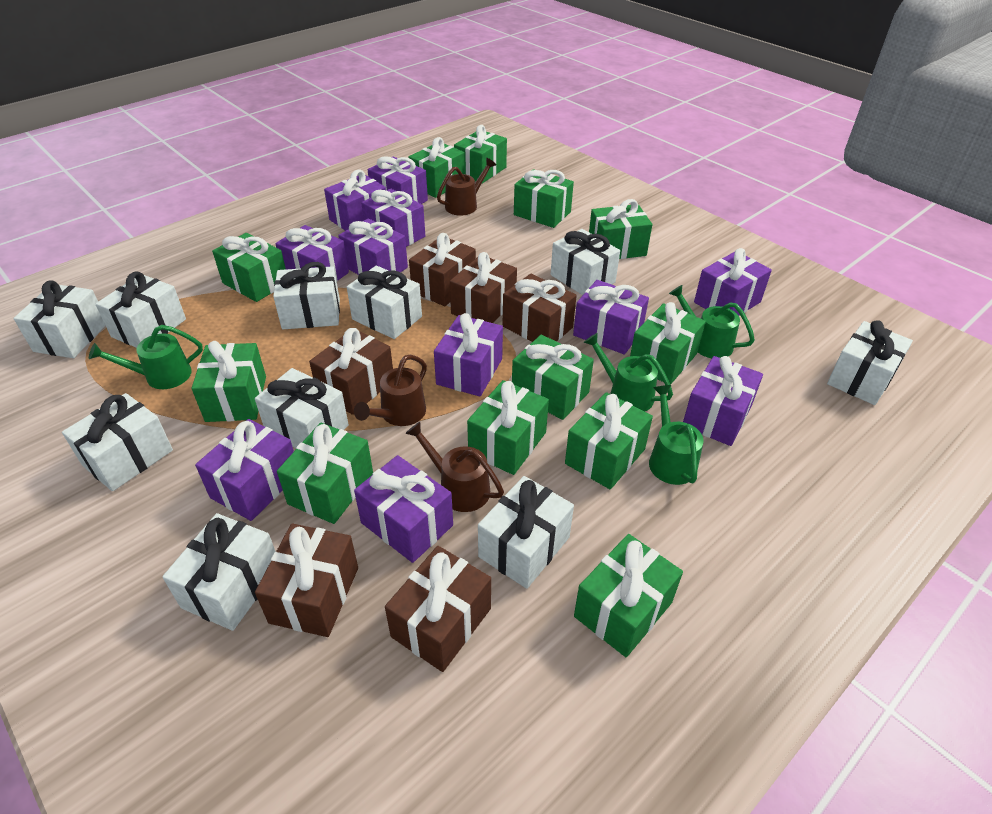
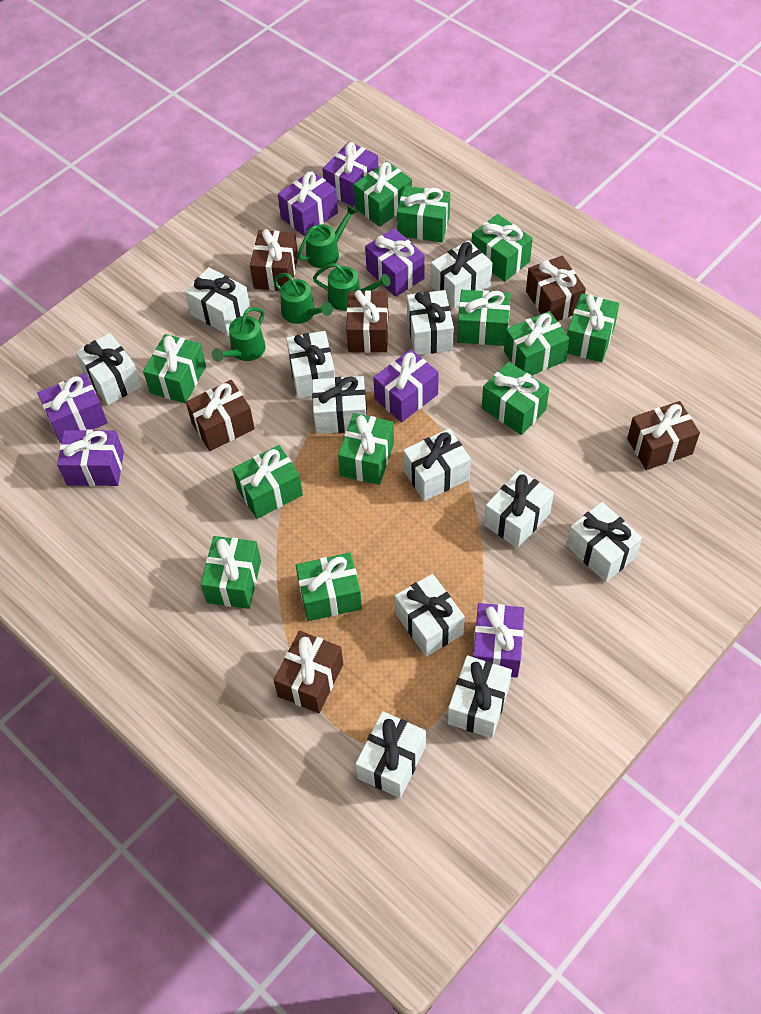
brown watering can: 3 -> 0
purple gift: 11 -> 7
white gift: 10 -> 12

